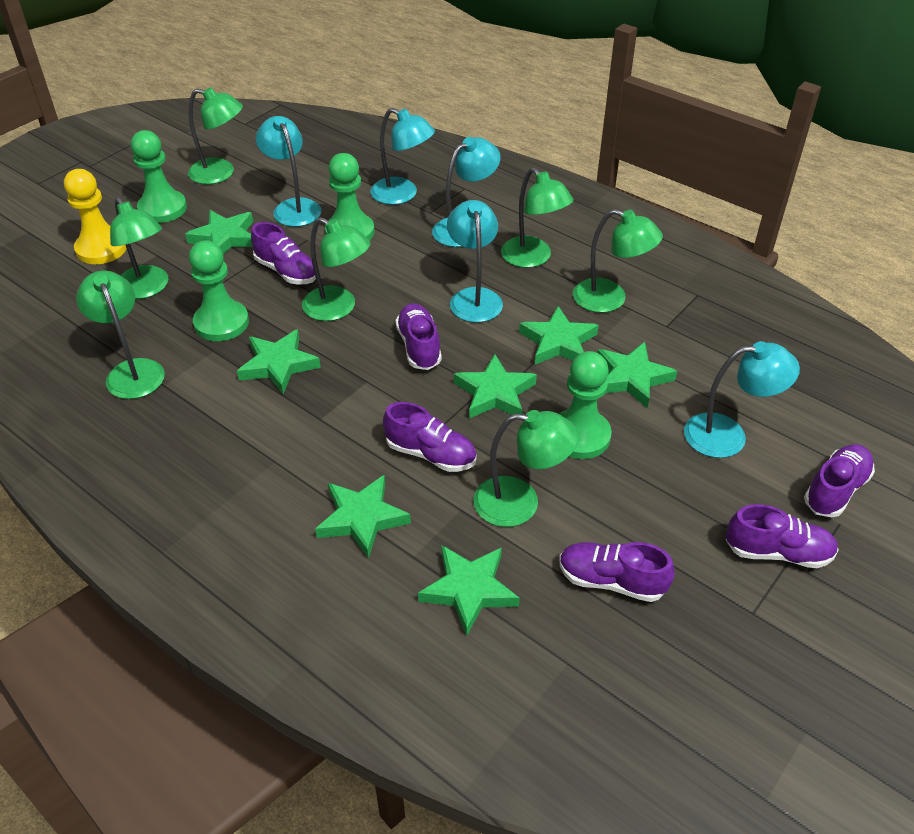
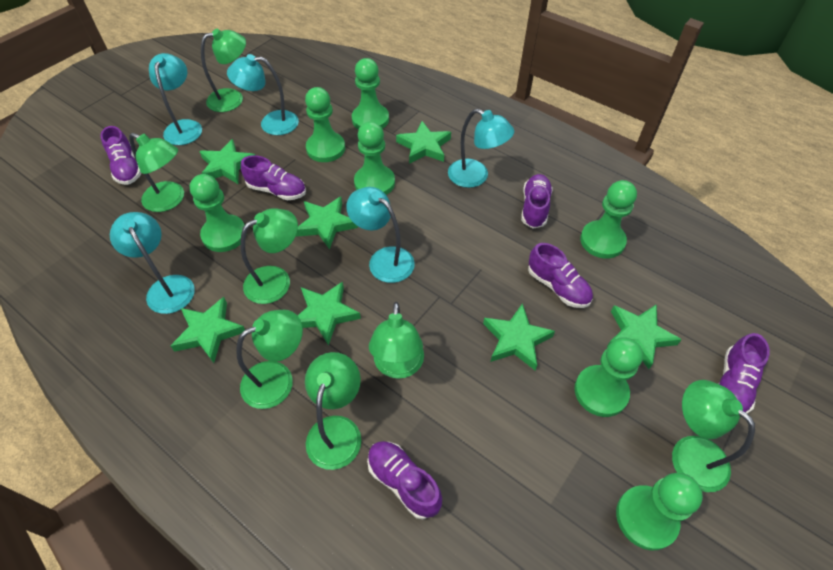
green pawn: 4 -> 7
yellow pawn: 1 -> 0

